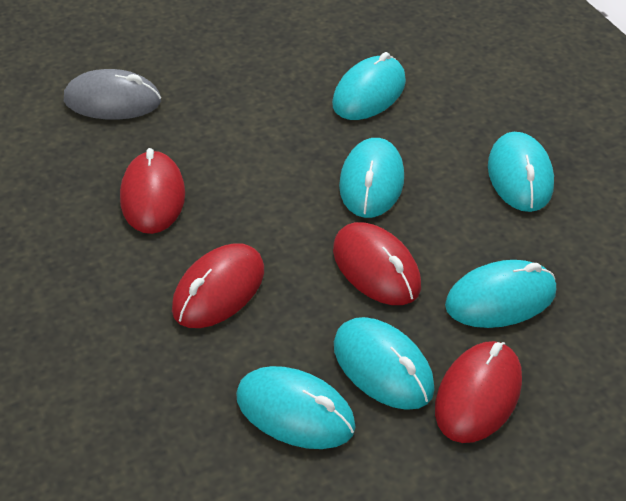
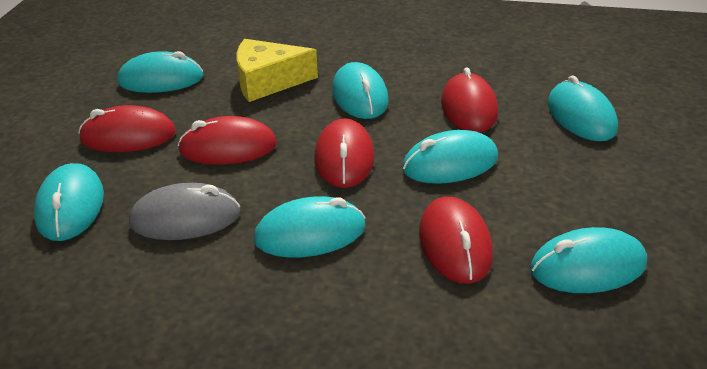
red mouse: 4 -> 5
turquoise mouse: 6 -> 7
yellow cheese: 0 -> 1

